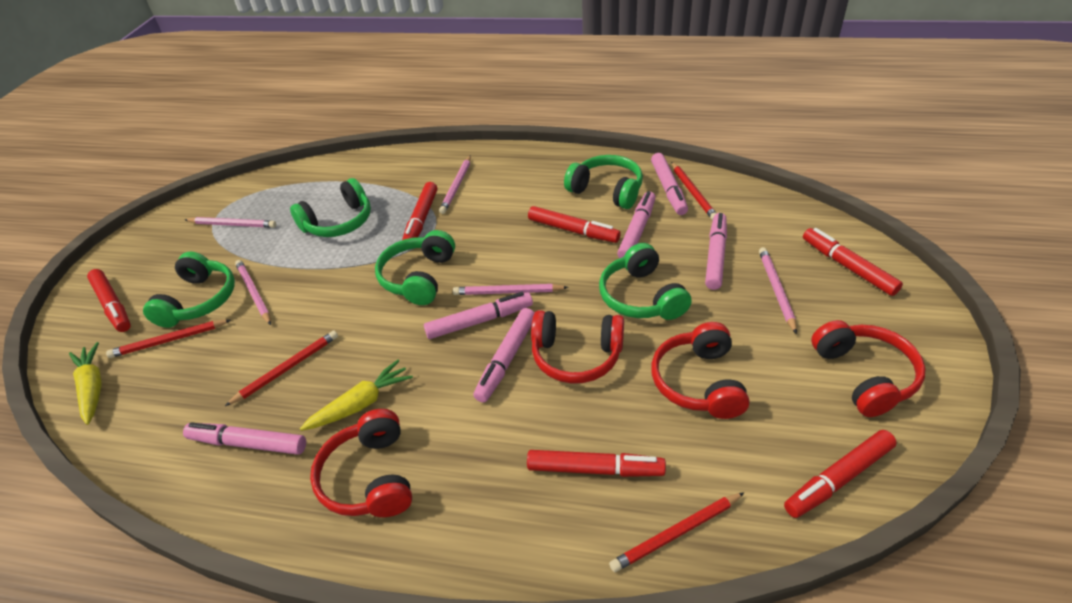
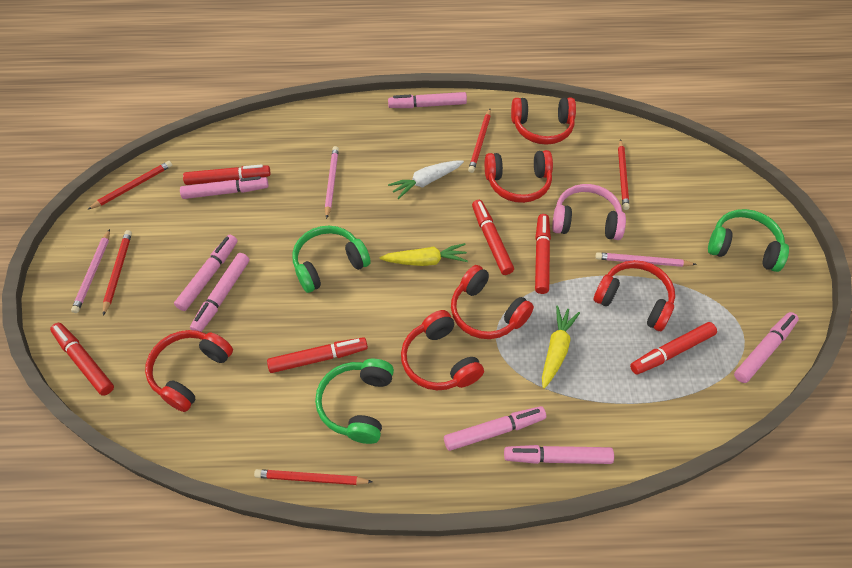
green headphones: 5 -> 3
pink headphones: 0 -> 1
pink marker: 6 -> 7
pink pencil: 5 -> 3
red headphones: 4 -> 6
red pencil: 4 -> 5
white carrot: 0 -> 1

